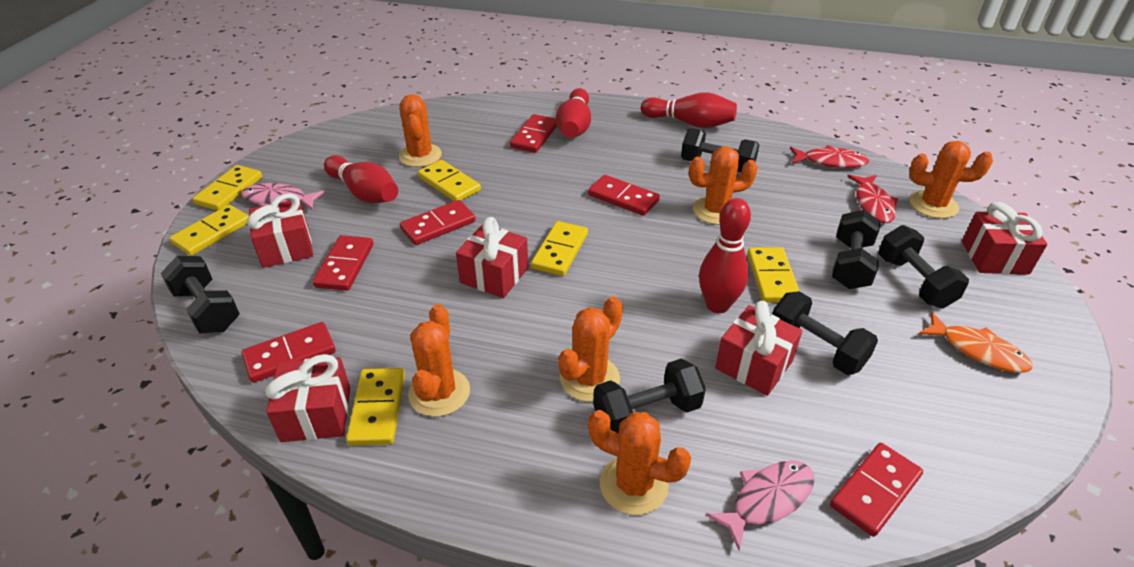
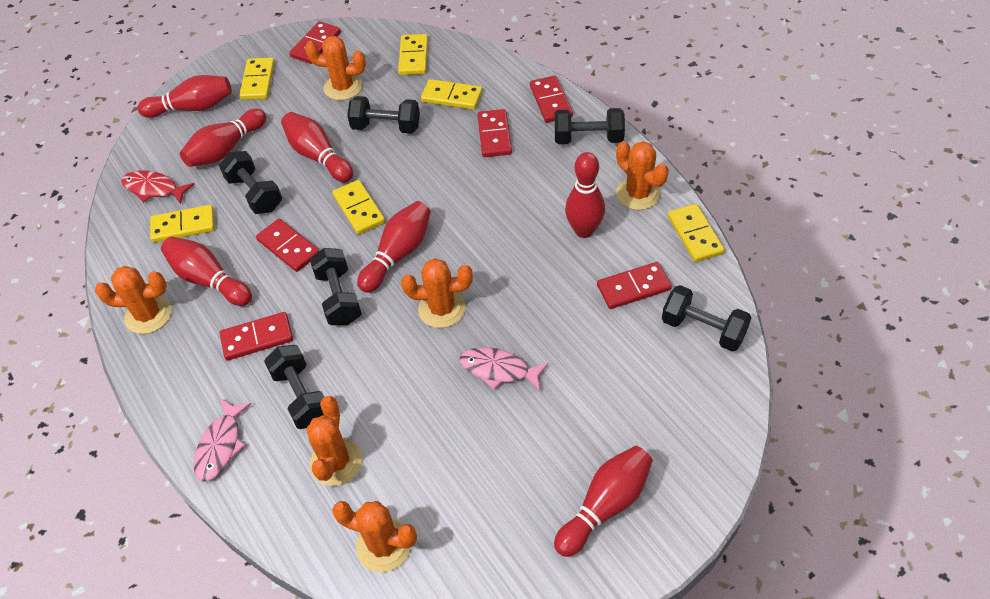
orange fish: 1 -> 0
red bowling pin: 4 -> 7
red fish: 2 -> 1
red gift: 5 -> 0

